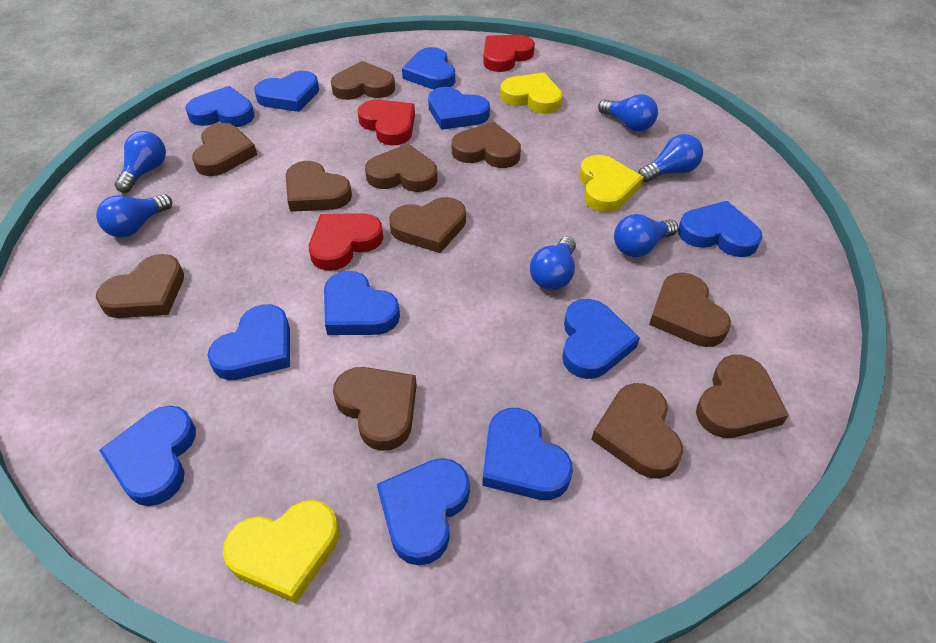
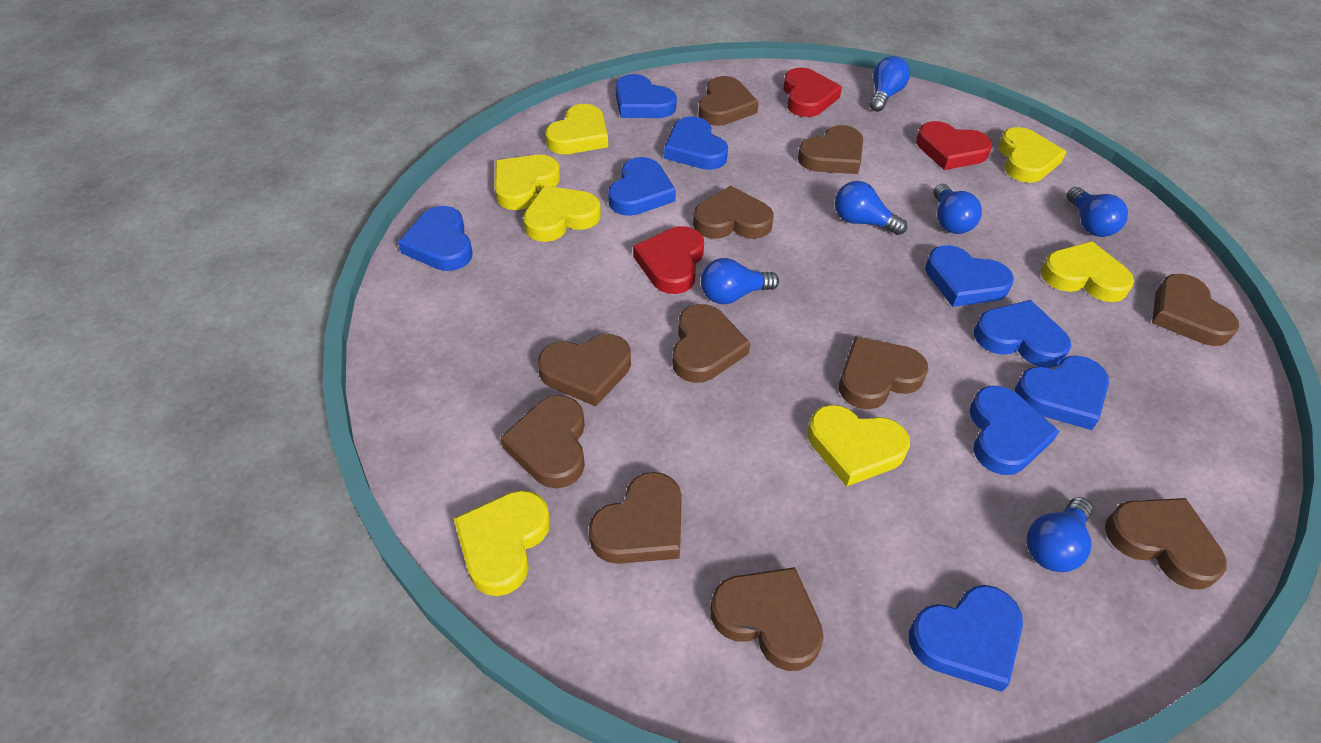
blue heart: 11 -> 9
yellow heart: 3 -> 7

